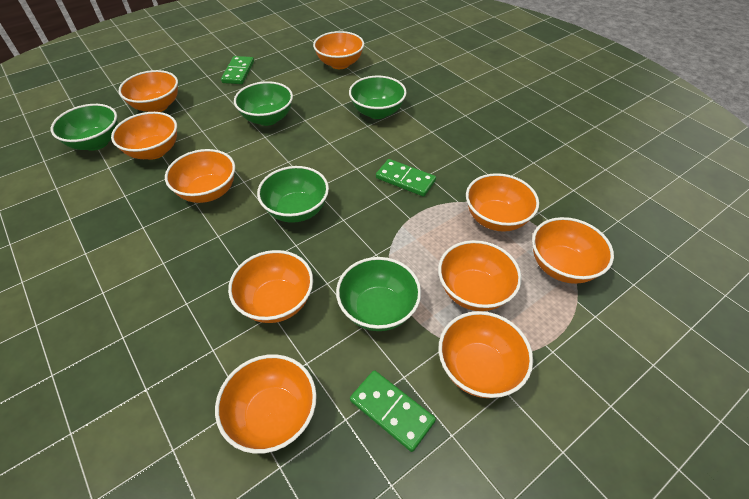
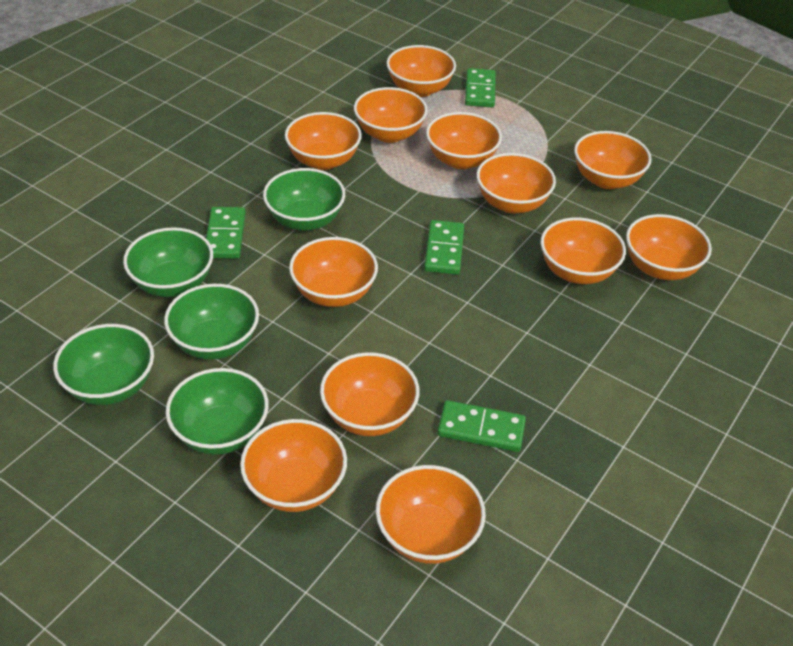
green domino: 3 -> 4
orange bowl: 10 -> 12

